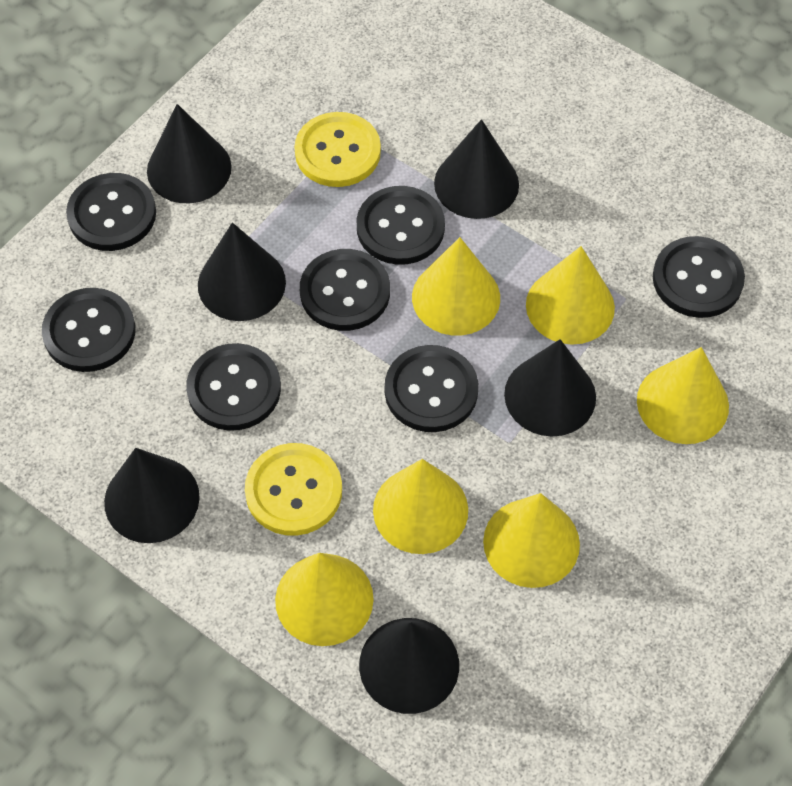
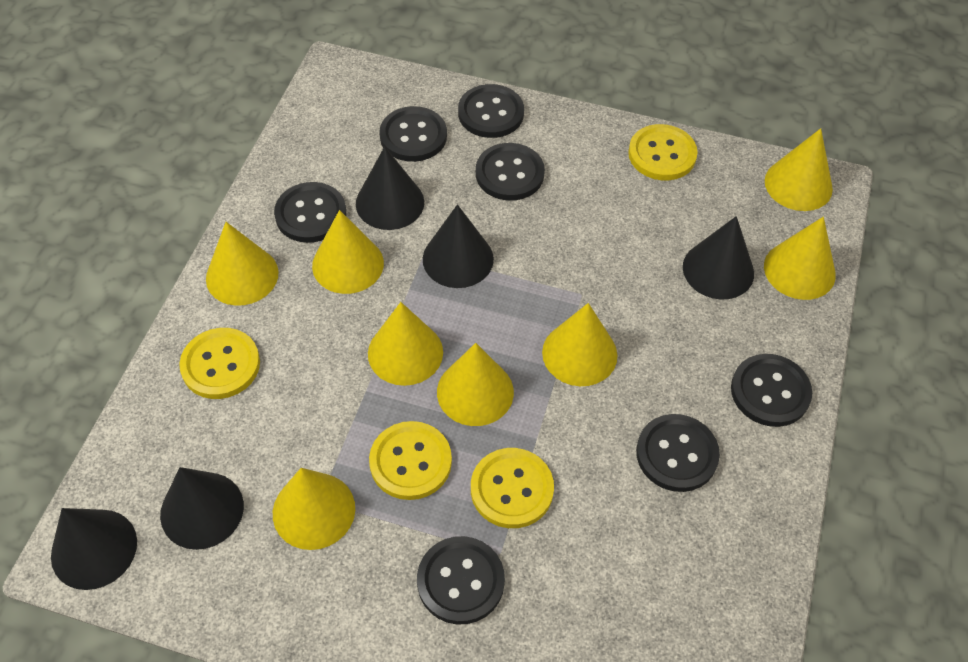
black cone: 6 -> 5
yellow button: 2 -> 4
yellow cone: 6 -> 8

